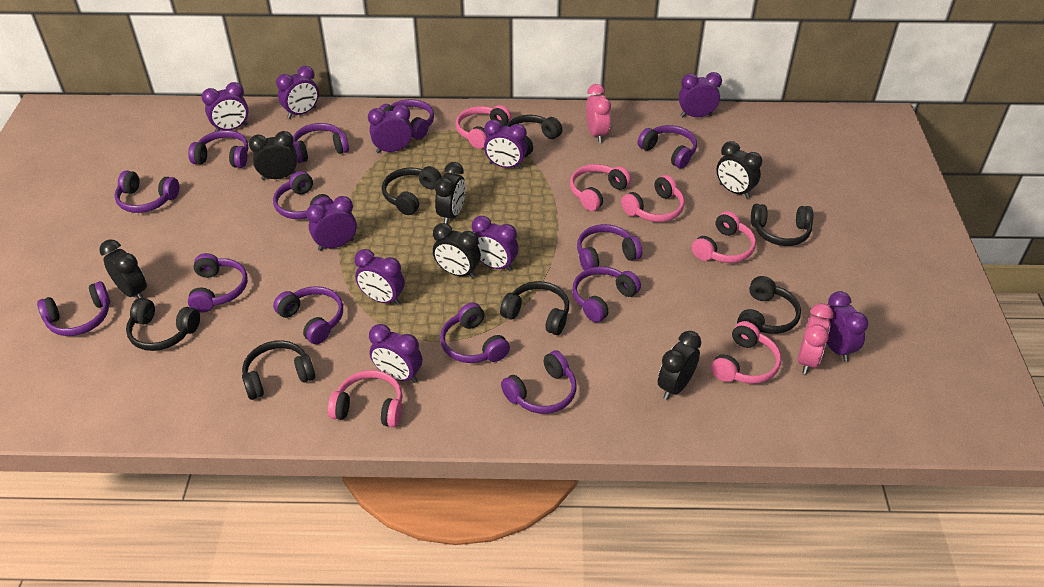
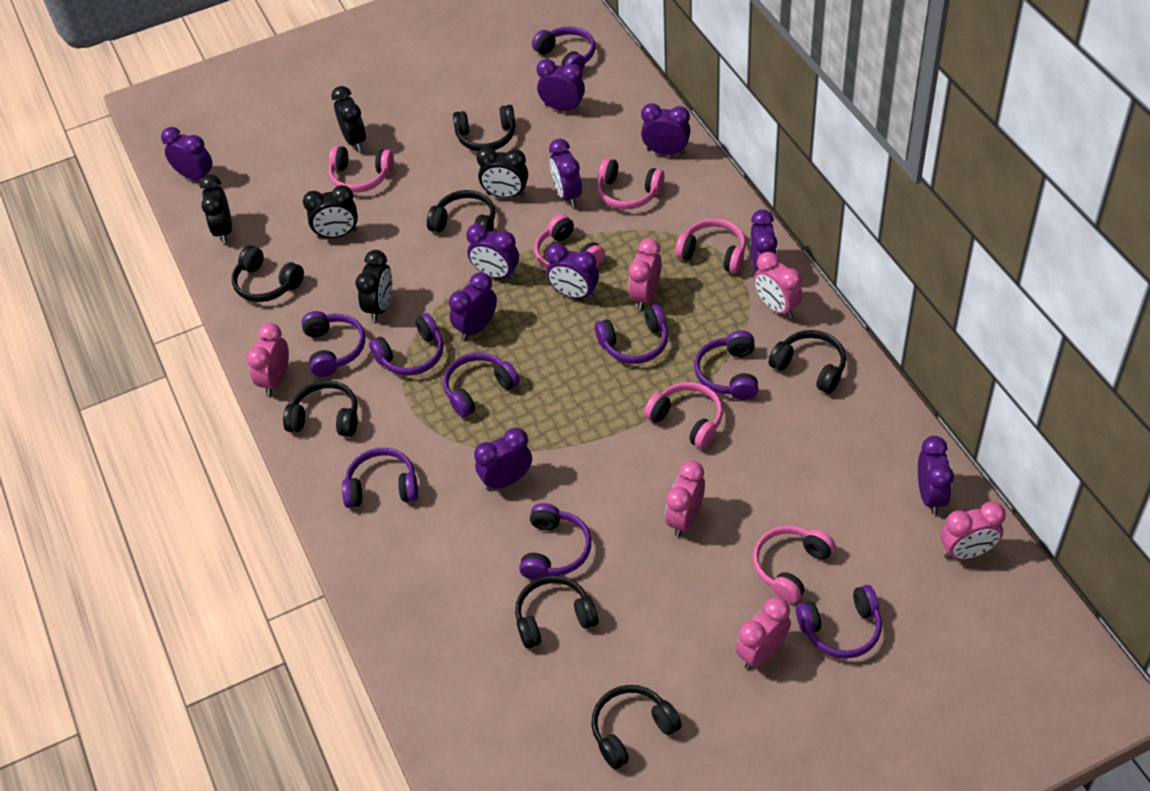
black clock: 6 -> 5
pink clock: 2 -> 6
purple headphones: 13 -> 9

